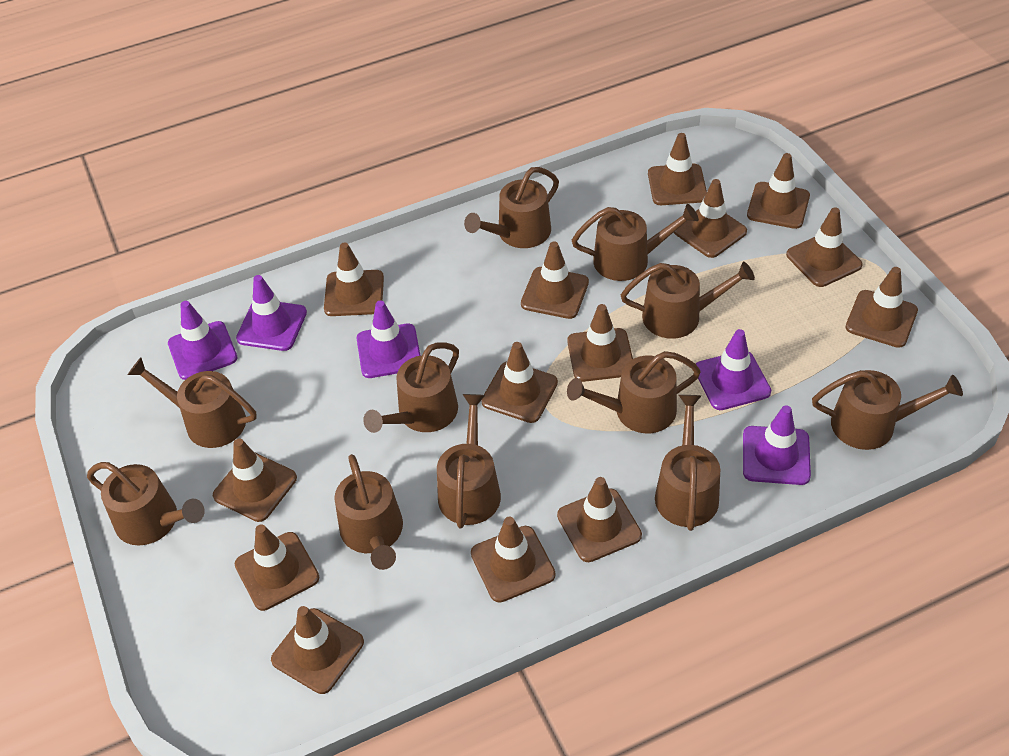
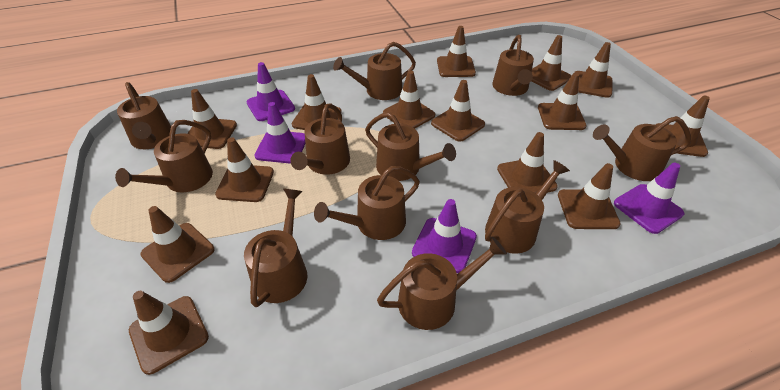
purple traffic cone: 5 -> 4

